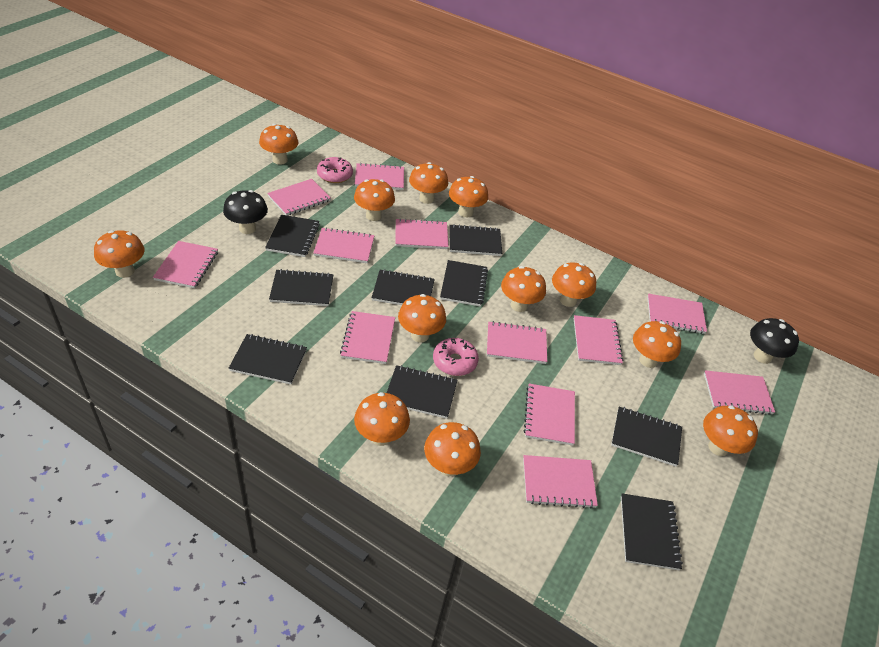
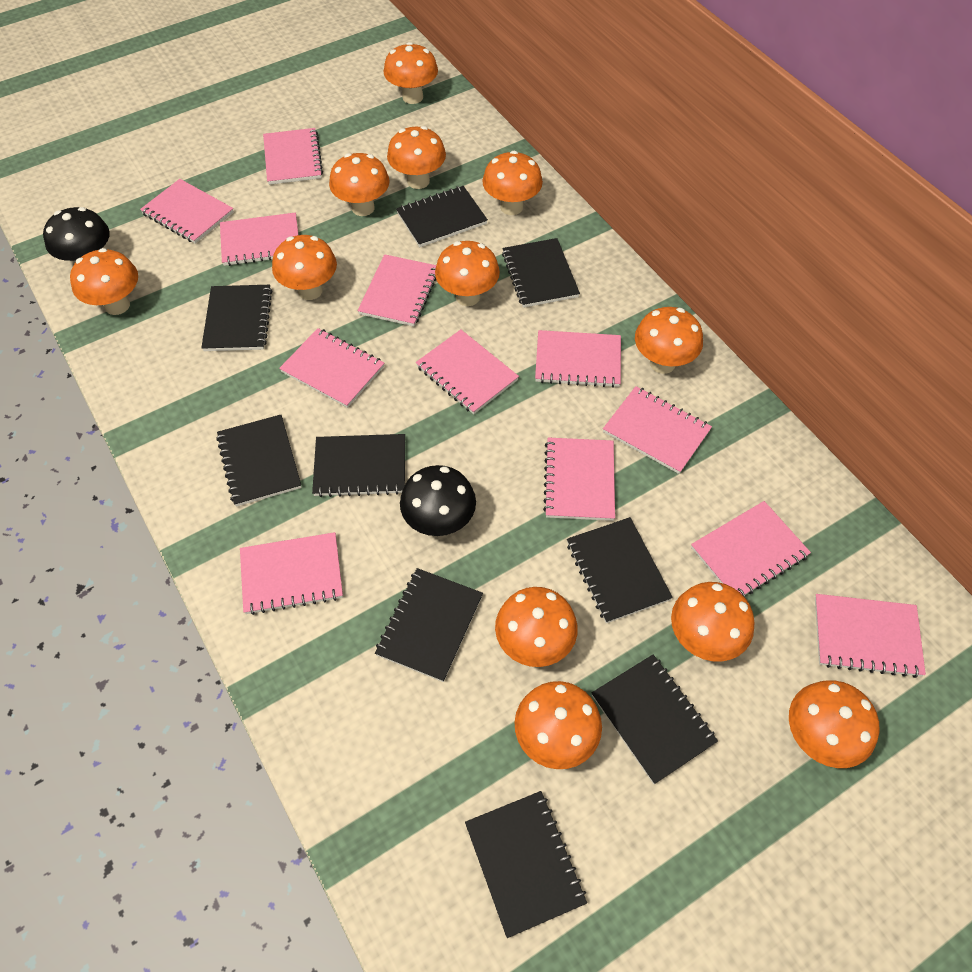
pink donut: 2 -> 0

